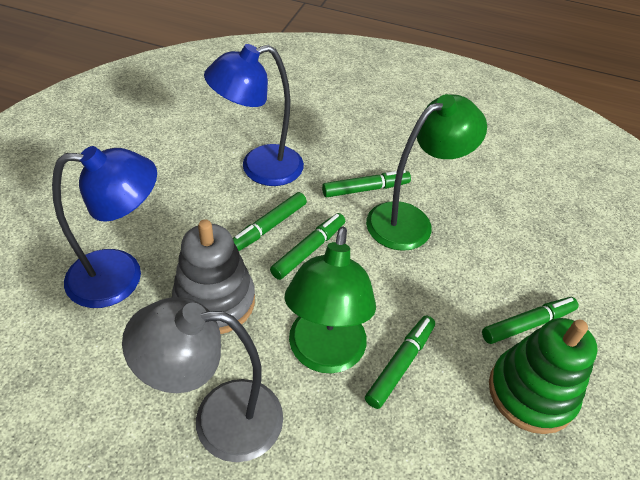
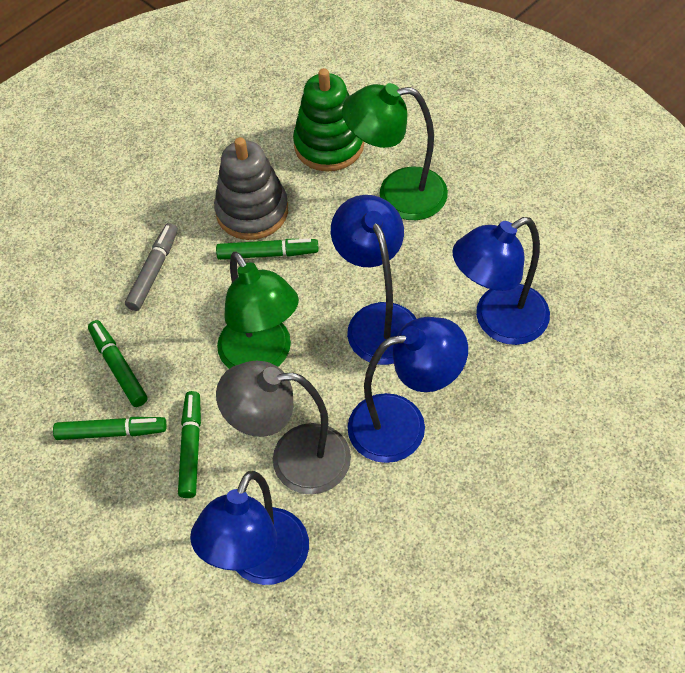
blue lamp: 2 -> 4
green marker: 5 -> 4
grey marker: 0 -> 1

